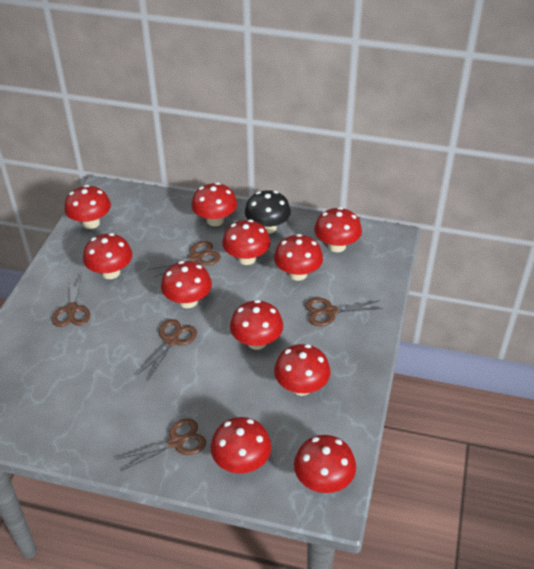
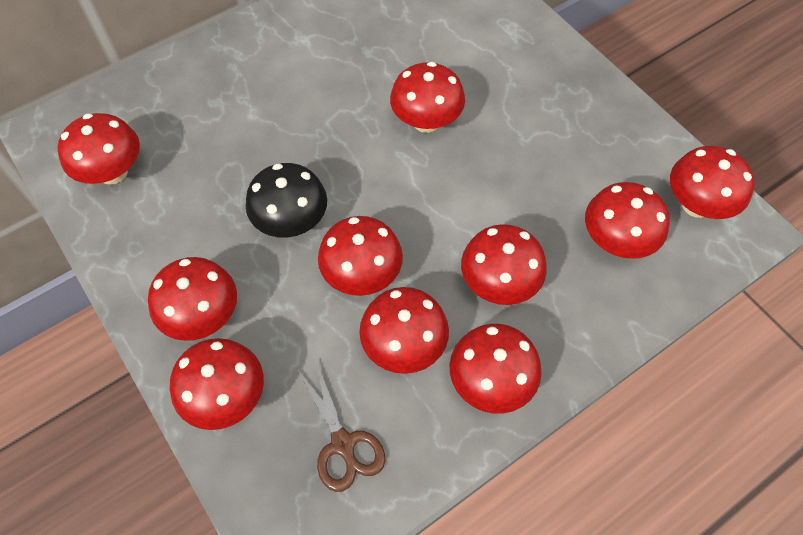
brown scissors: 5 -> 1
red mushroom: 11 -> 10

